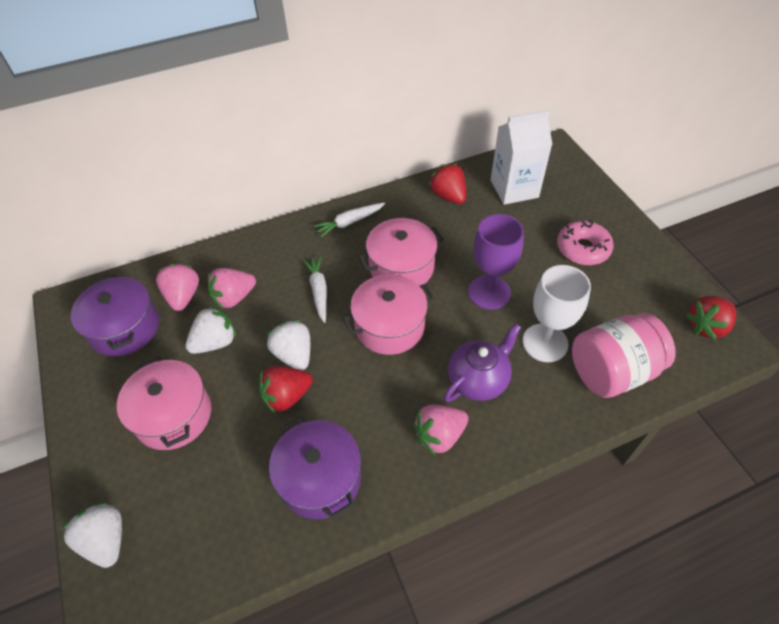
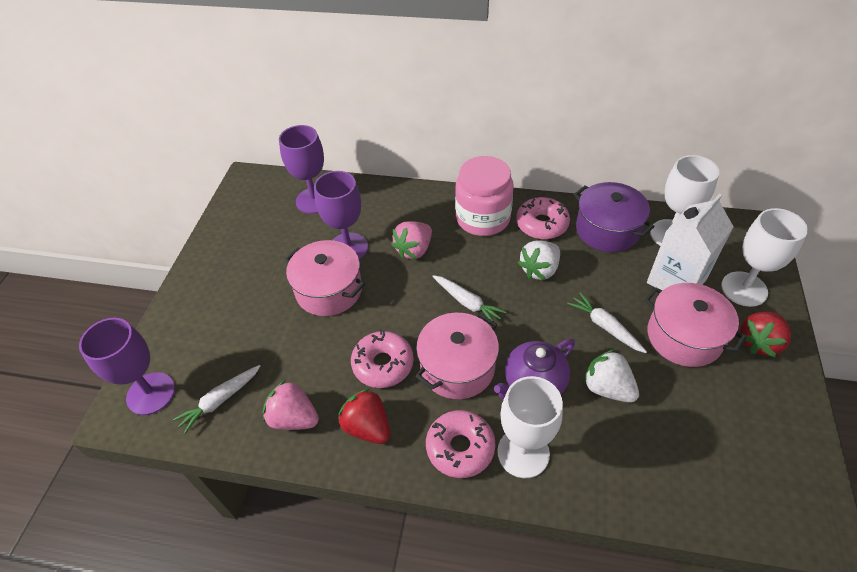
pink donut: 1 -> 3
pink strawberry: 3 -> 2
purple goblet: 1 -> 3
purple pot: 2 -> 1
red strawberry: 3 -> 2
white carrot: 2 -> 3
white goblet: 1 -> 3
white strawberry: 3 -> 2

